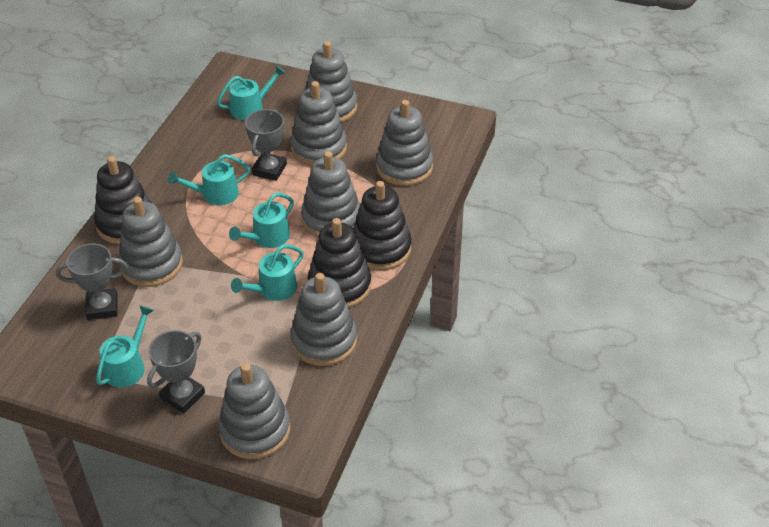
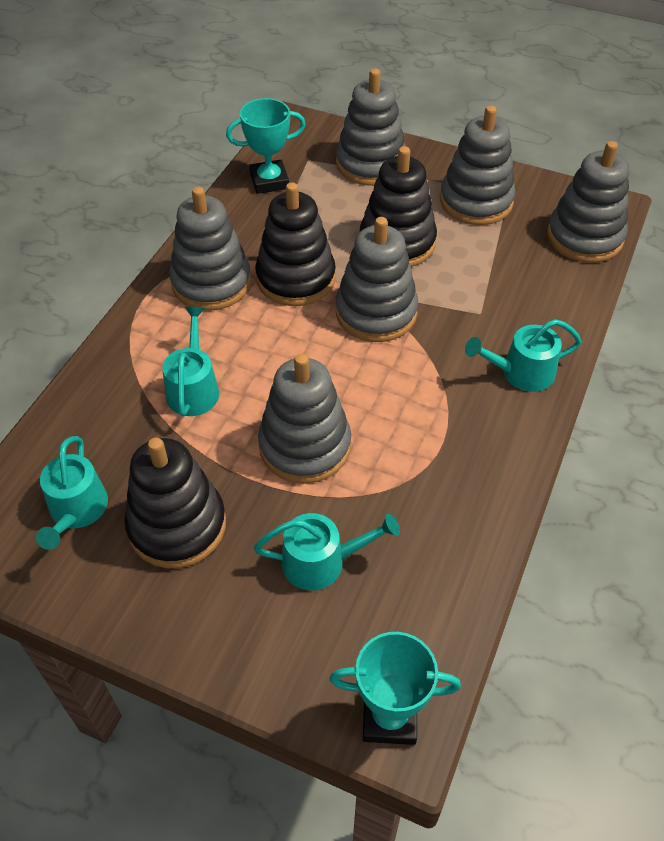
grey stacking toy: 7 -> 6
grey trophy: 3 -> 0
turquoise trophy: 0 -> 2
turquoise watering can: 5 -> 4

